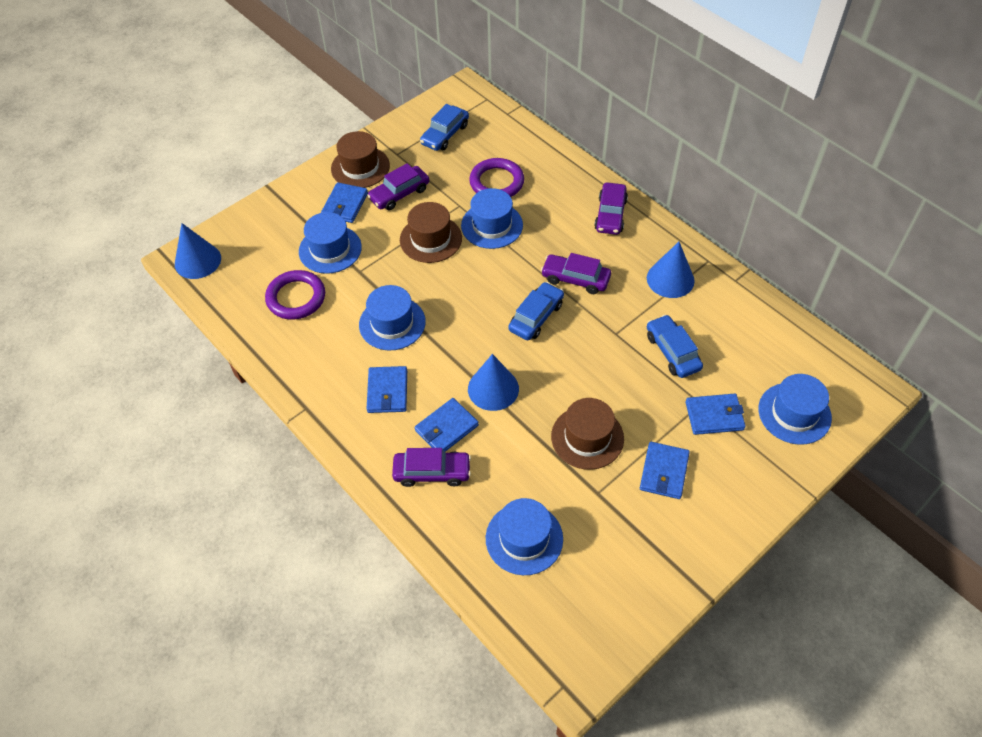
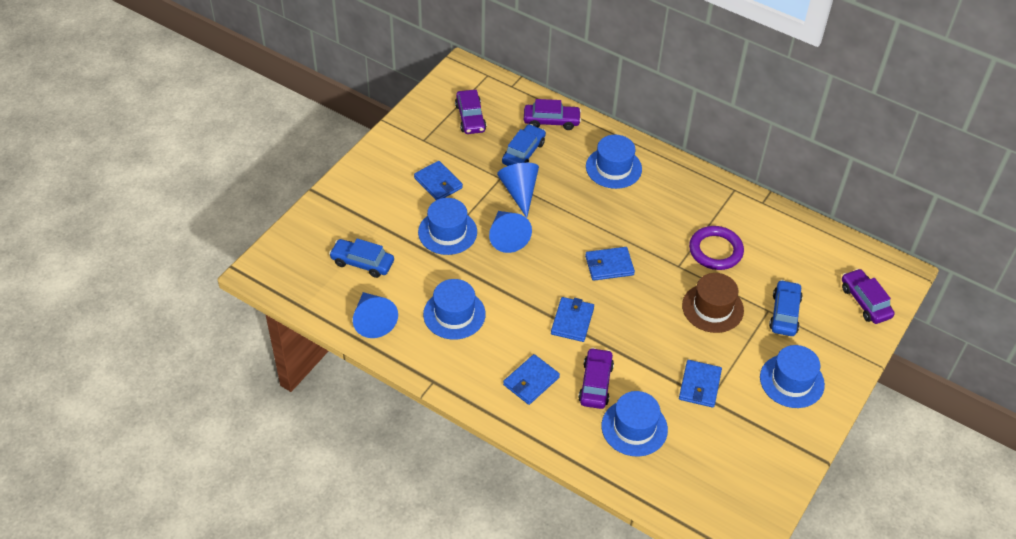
brown hat: 3 -> 1
purple ring: 2 -> 1

